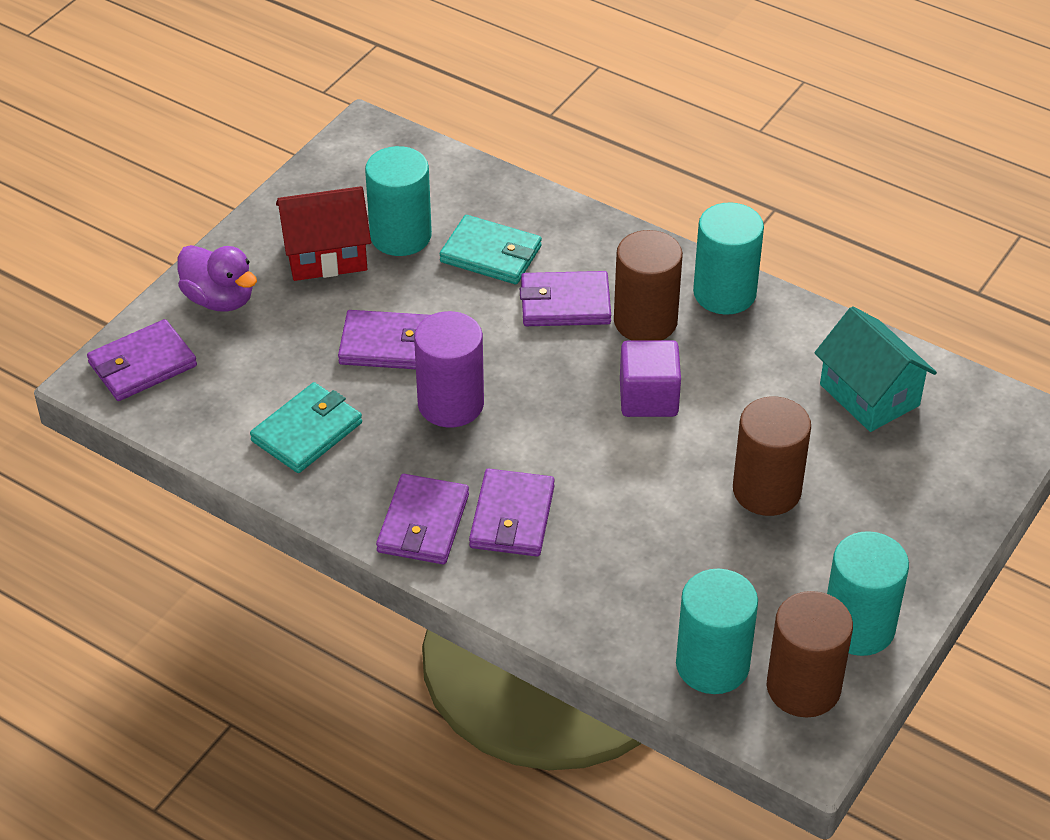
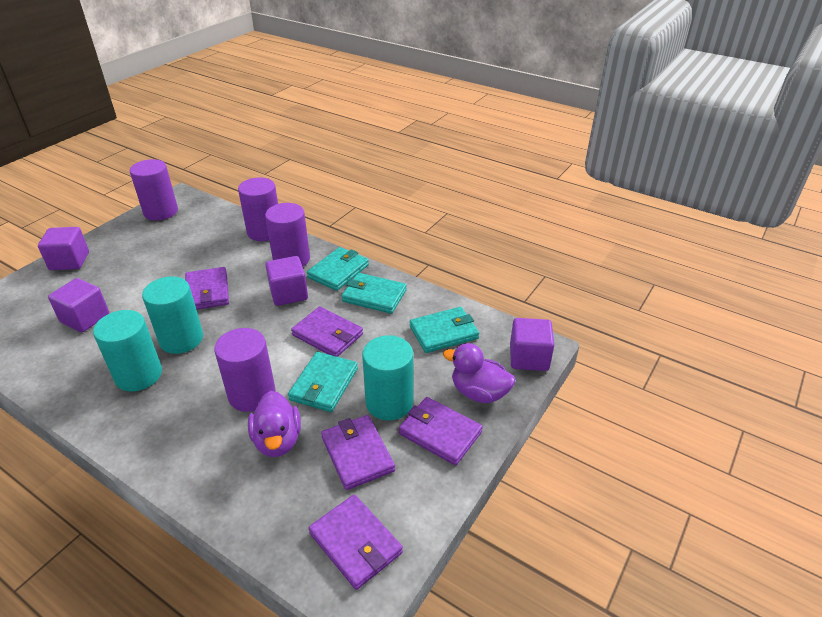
brown cylinder: 3 -> 0
purple cube: 1 -> 4
purple cylinder: 1 -> 4
purple duck: 1 -> 2
red house: 1 -> 0
turquoise cylinder: 4 -> 3
turquoise house: 1 -> 0
turquoise wallet: 2 -> 4

